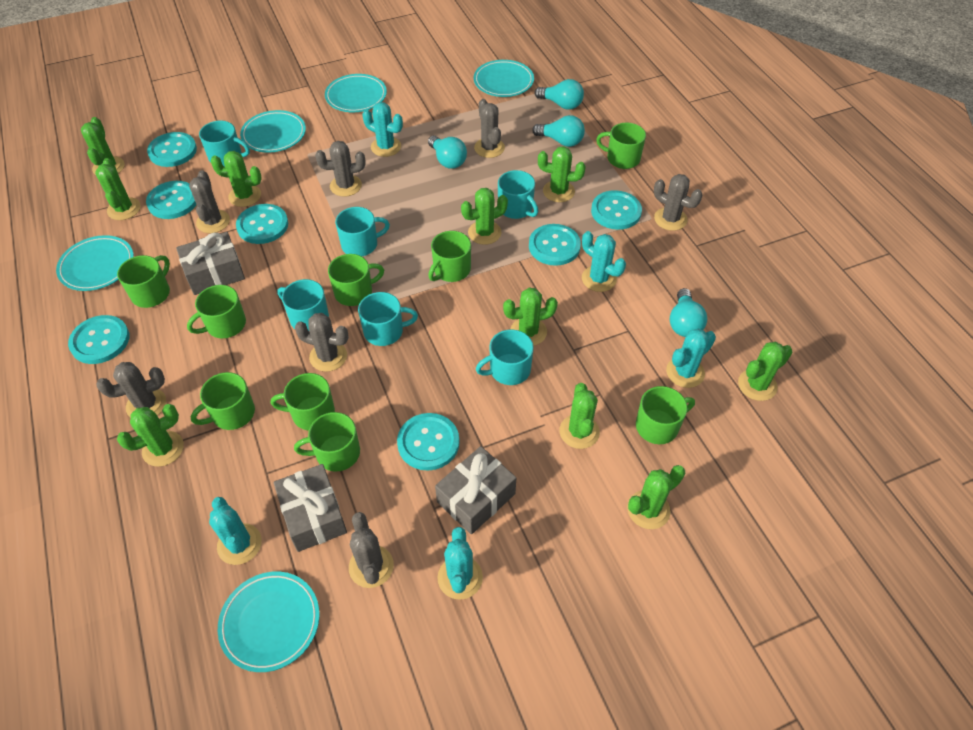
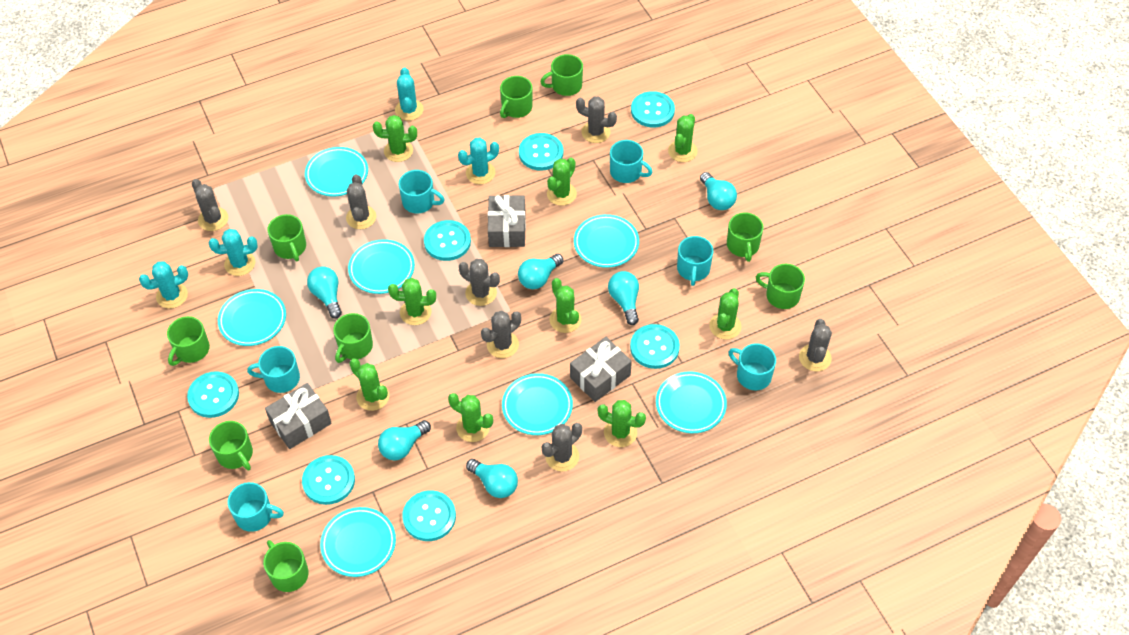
green cactus: 10 -> 9
turquoise cactus: 5 -> 4
turquoise light bulb: 4 -> 6
turquoise plate: 5 -> 7

